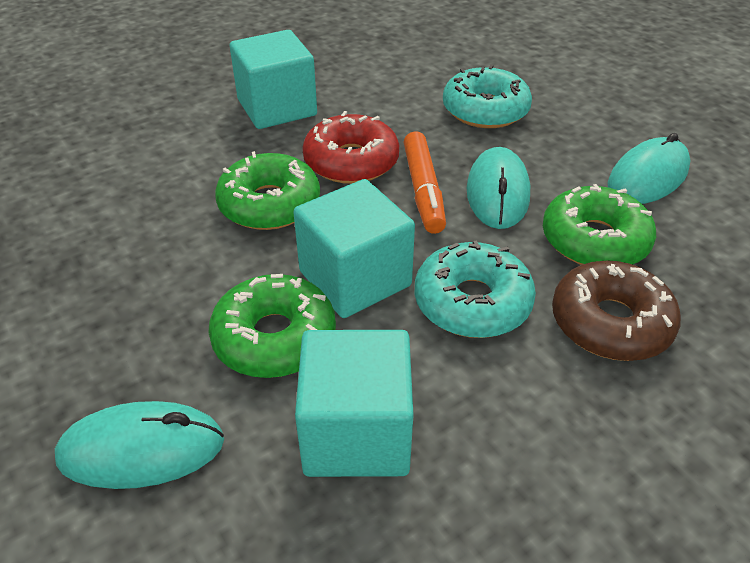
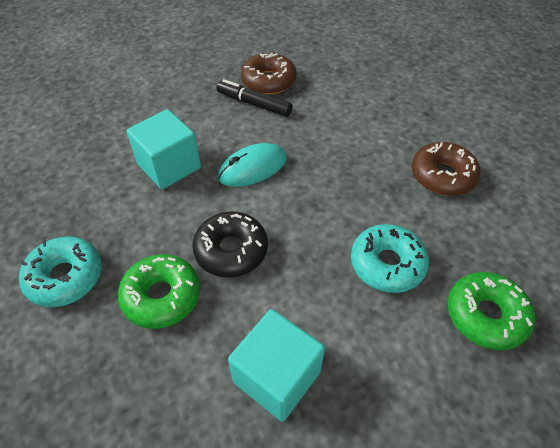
black donut: 0 -> 1
black marker: 0 -> 1
brown donut: 1 -> 2
green donut: 3 -> 2
orange marker: 1 -> 0
red donut: 1 -> 0
turquoise cube: 3 -> 2
turquoise mouse: 3 -> 1

